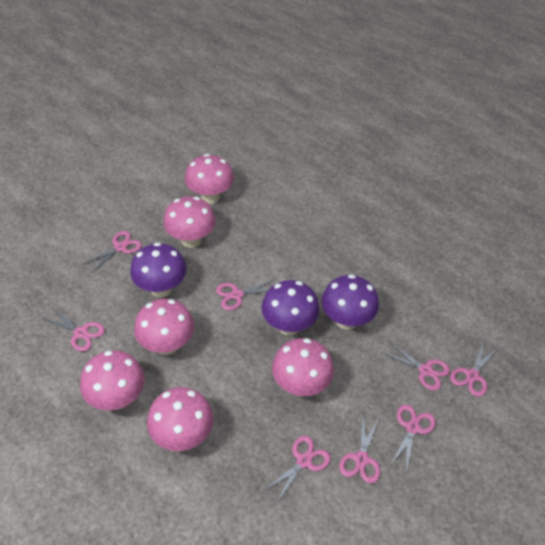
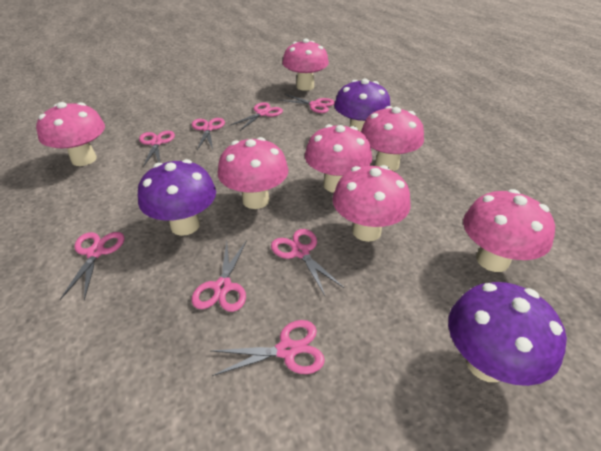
pink mushroom: 6 -> 7

